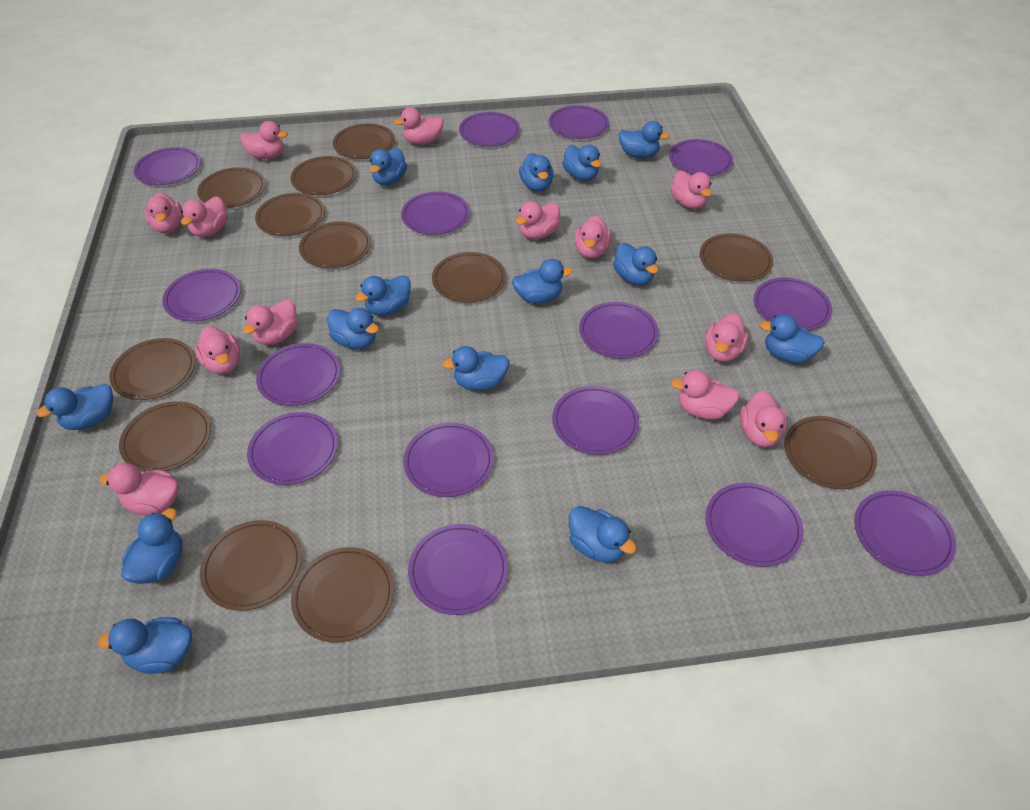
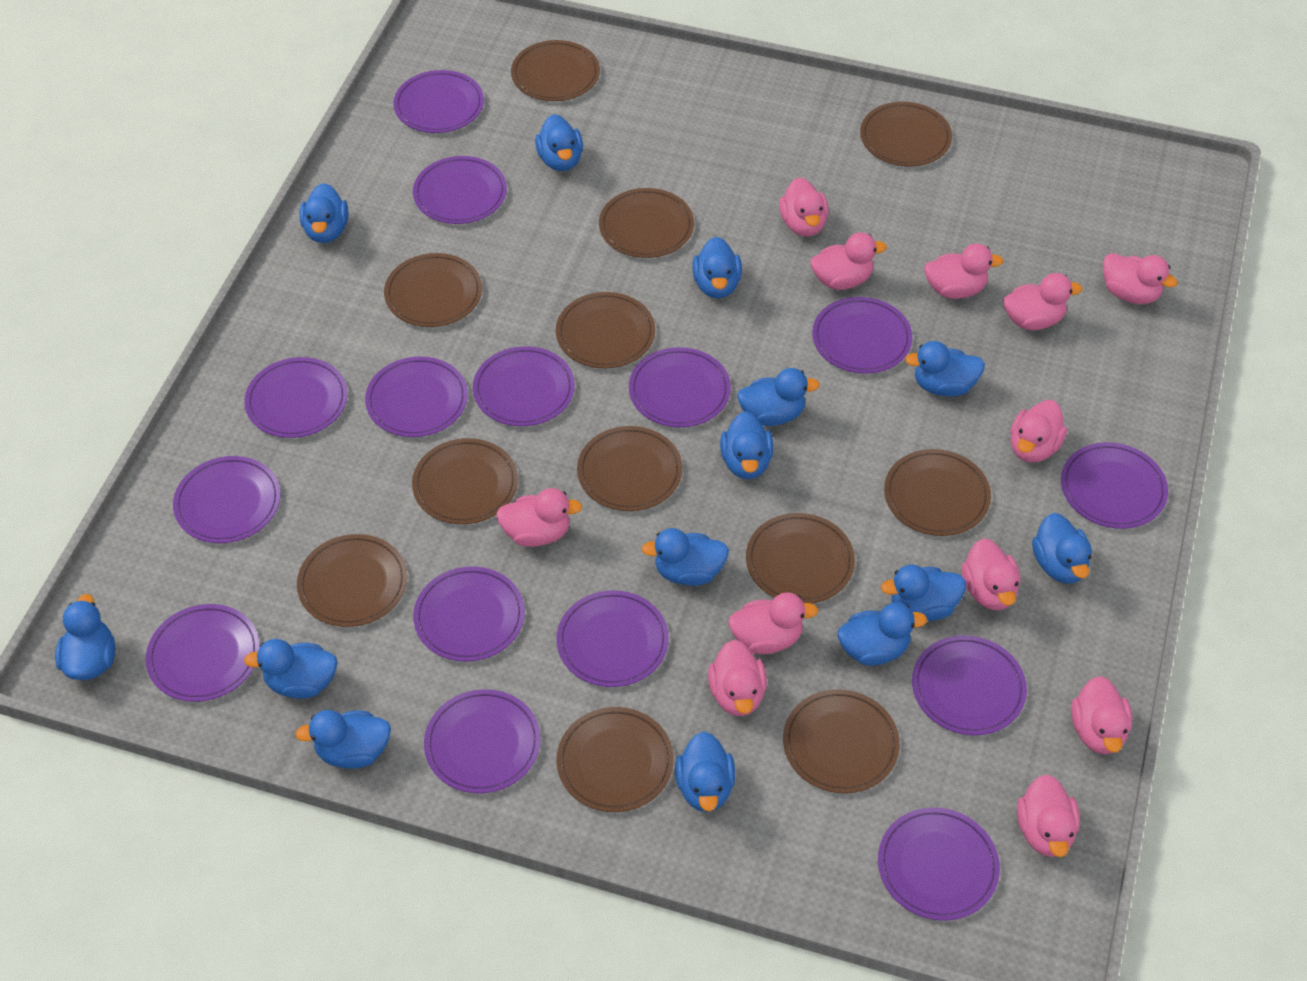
pink duck: 13 -> 12

